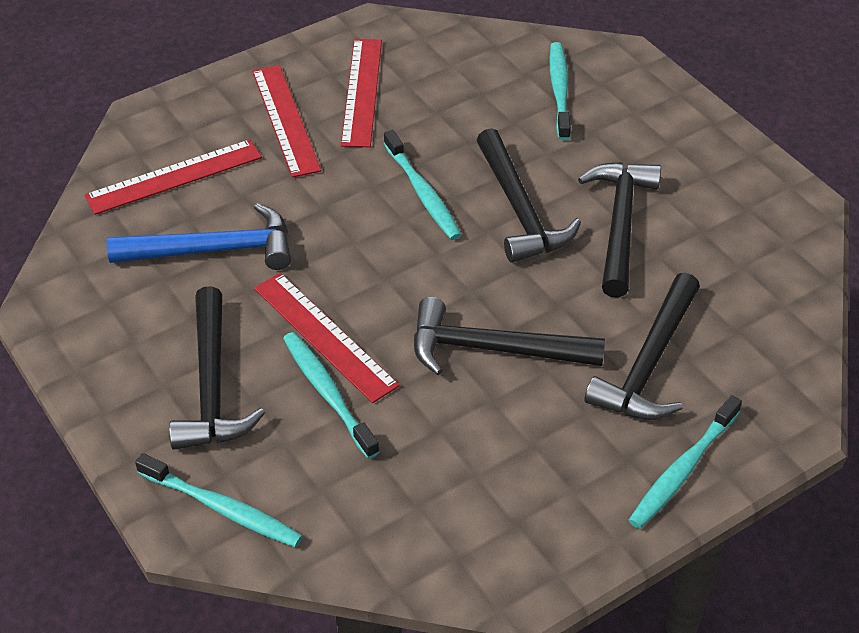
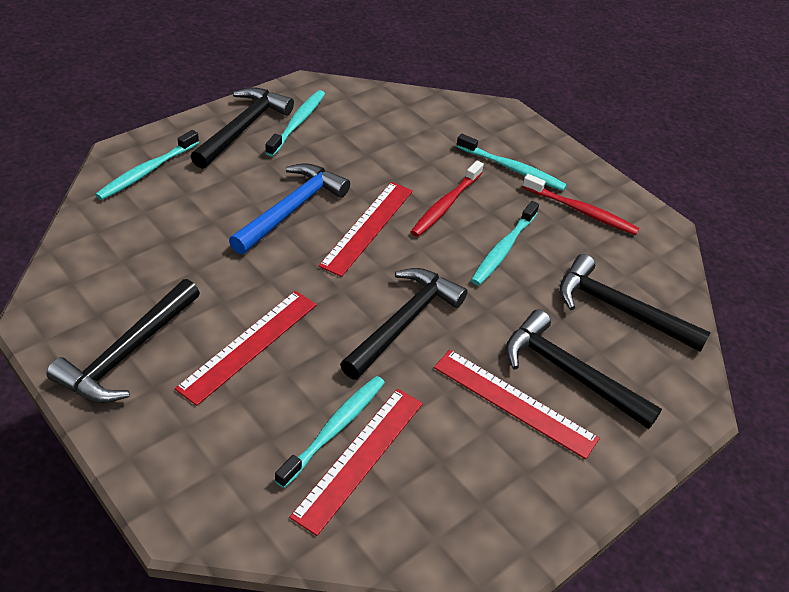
red toothbrush: 0 -> 2

